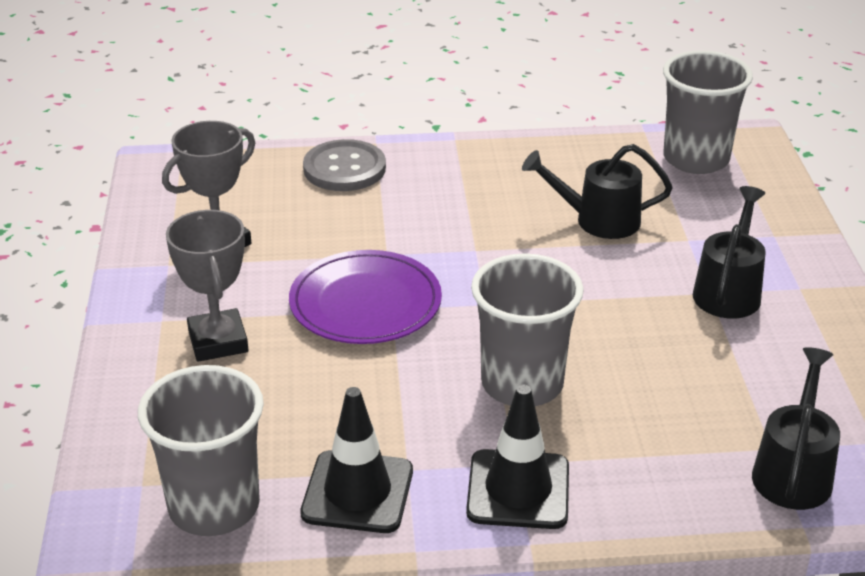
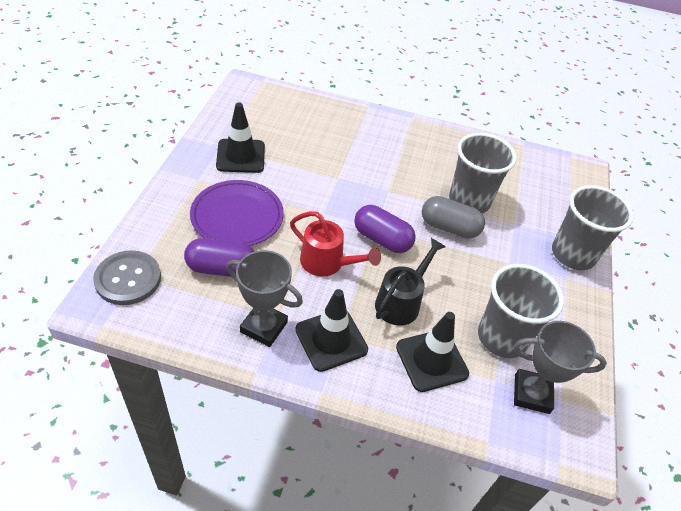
black traffic cone: 2 -> 3
black watering can: 3 -> 1
grey capsule: 0 -> 1
purple capsule: 0 -> 2
red watering can: 0 -> 1

